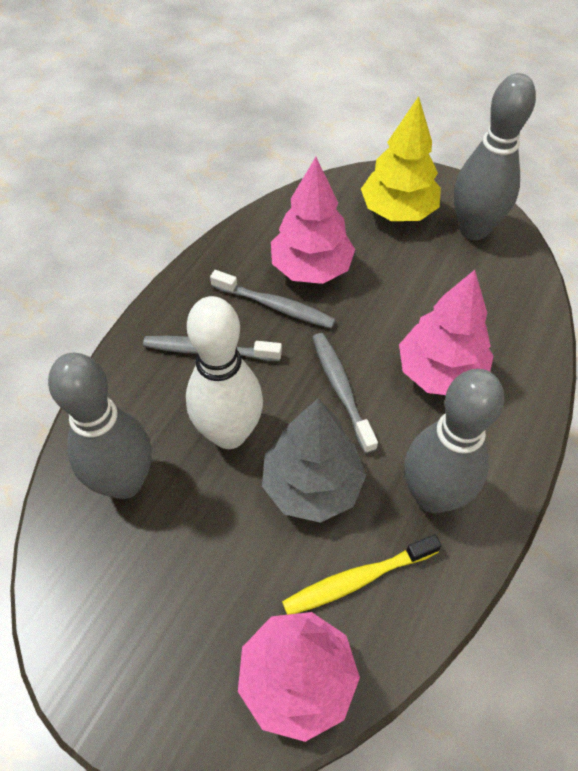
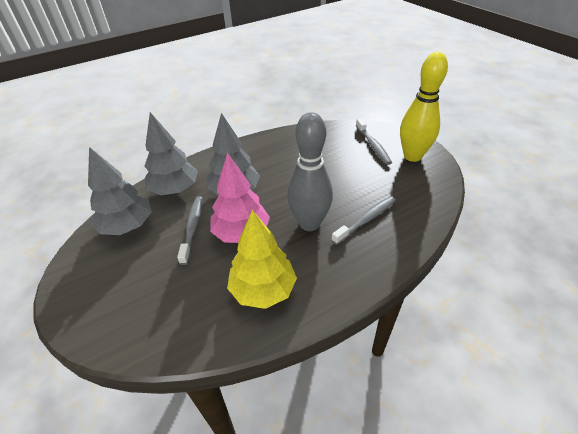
grey bowling pin: 3 -> 1
grey tree: 1 -> 3
pink tree: 3 -> 1
white bowling pin: 1 -> 0
yellow bowling pin: 0 -> 1
yellow toothbrush: 1 -> 0

